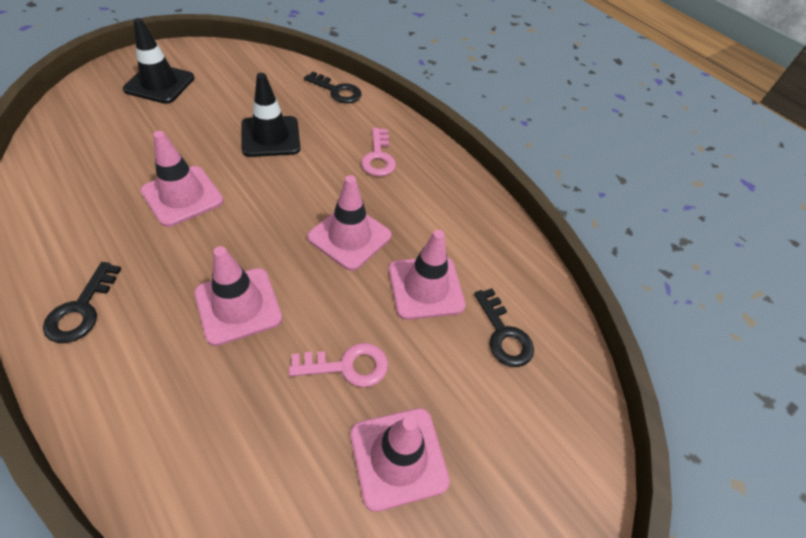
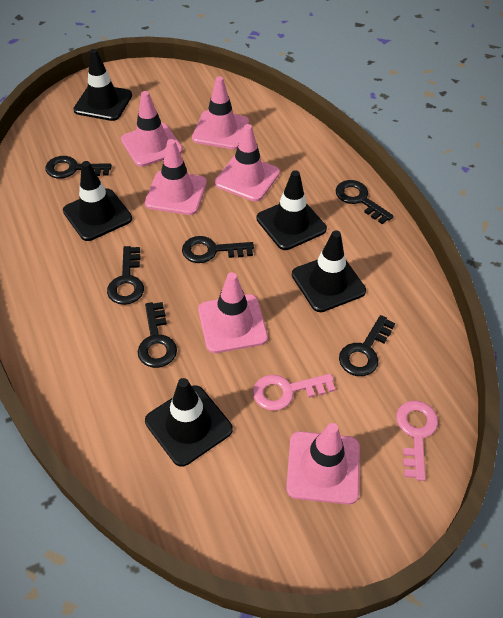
black key: 3 -> 6
black traffic cone: 2 -> 5
pink traffic cone: 5 -> 6

